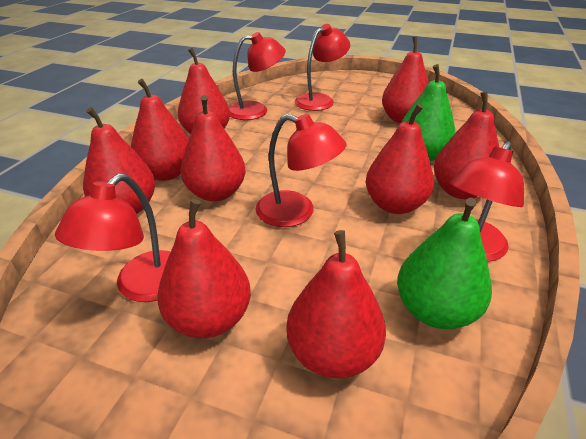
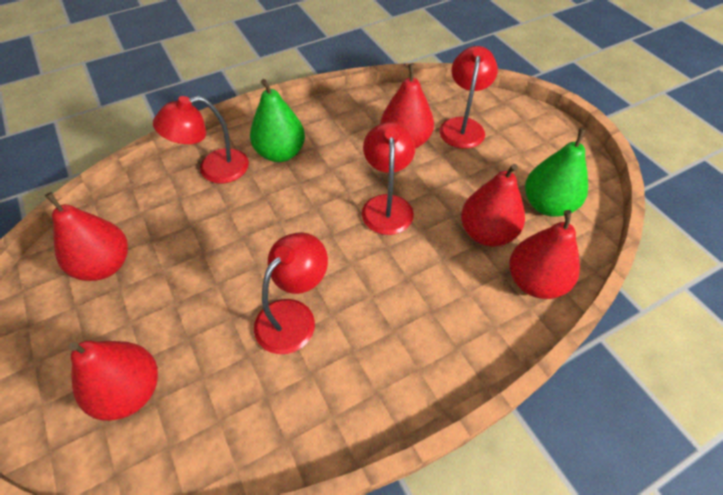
red lamp: 5 -> 4
red pear: 9 -> 5

